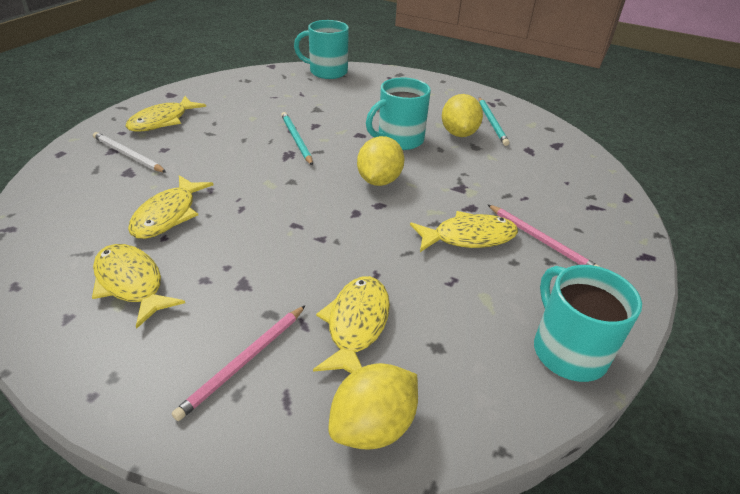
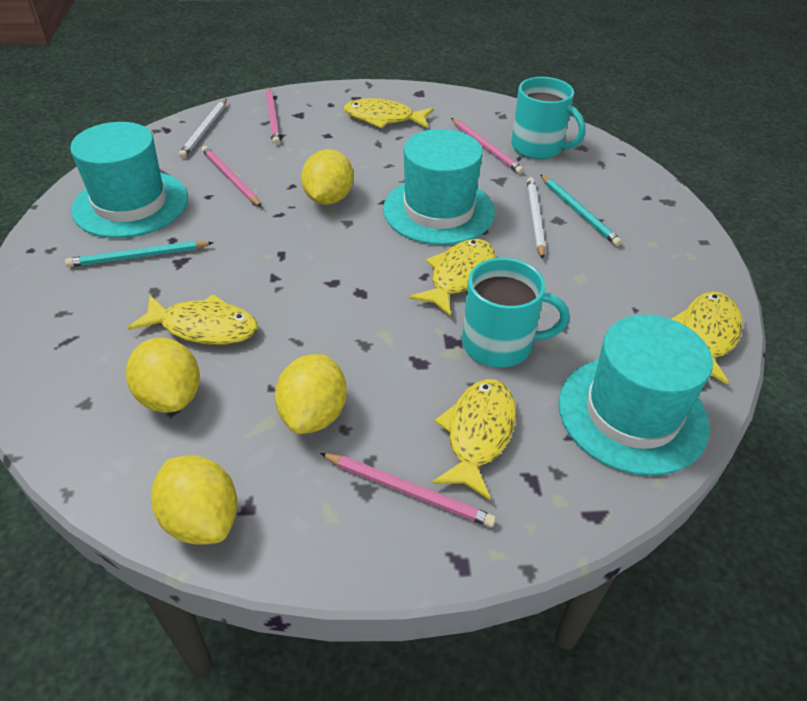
pink pencil: 2 -> 4
turquoise hat: 0 -> 3
turquoise mug: 3 -> 2
white pencil: 1 -> 2
yellow lemon: 3 -> 4

